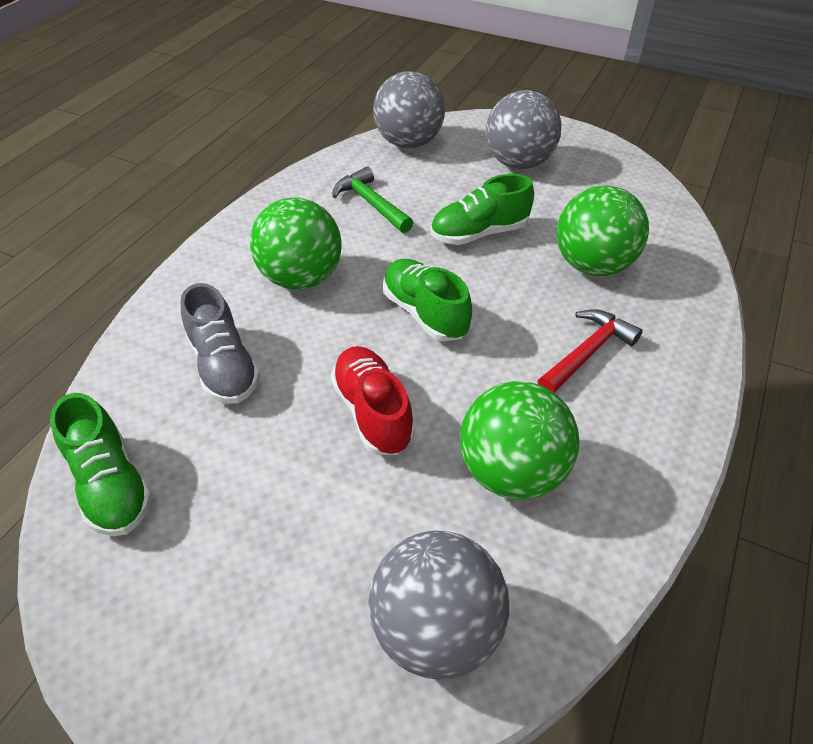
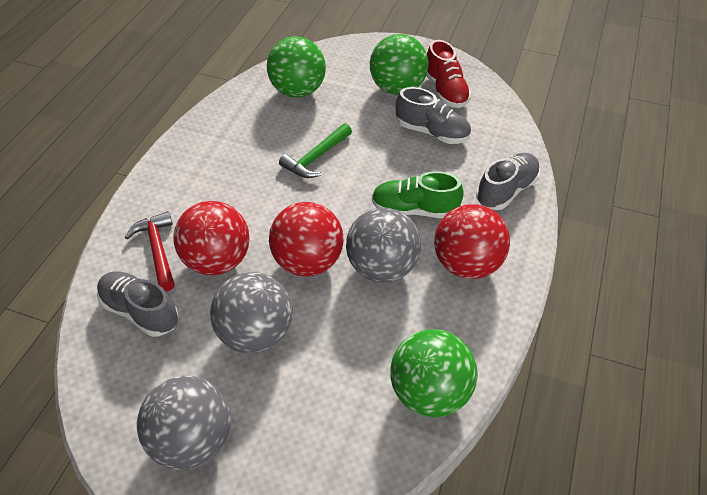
green shoe: 3 -> 1
grey shoe: 1 -> 3
red ball: 0 -> 3

